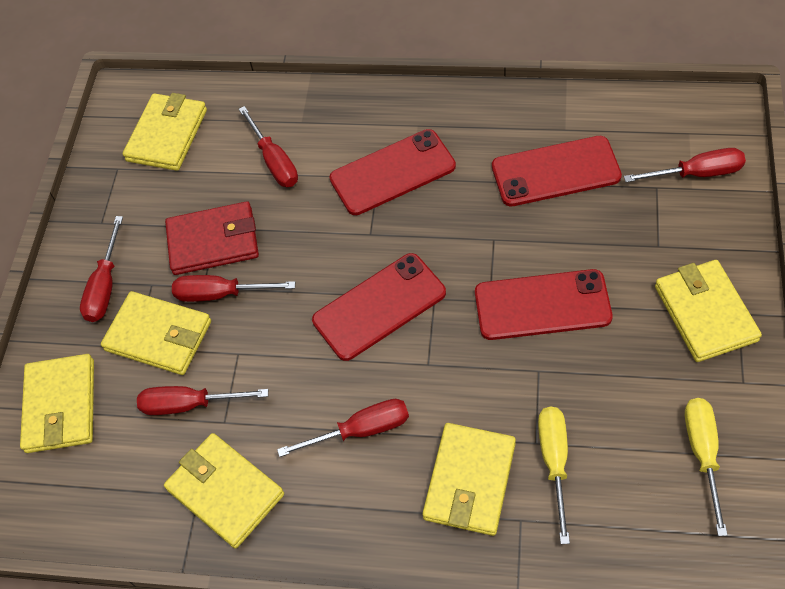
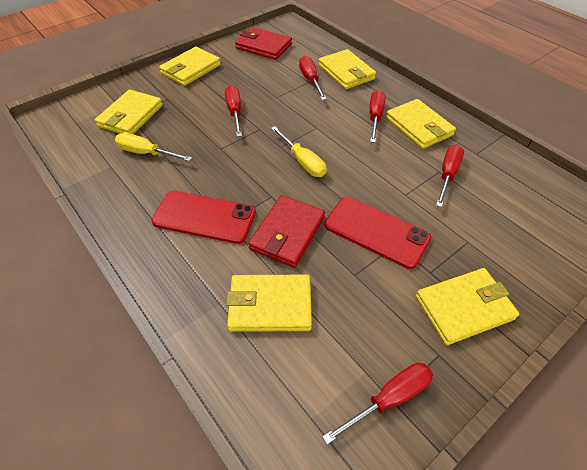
red phone: 4 -> 2
red screwdriver: 6 -> 5
red wallet: 1 -> 2

